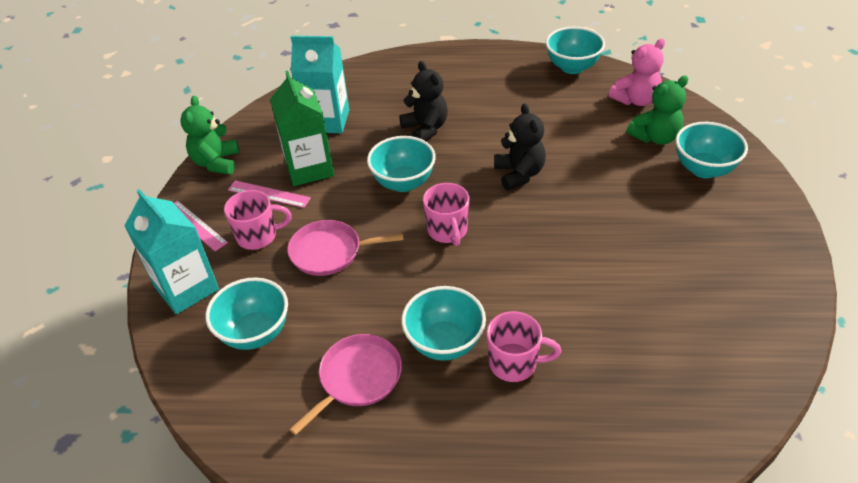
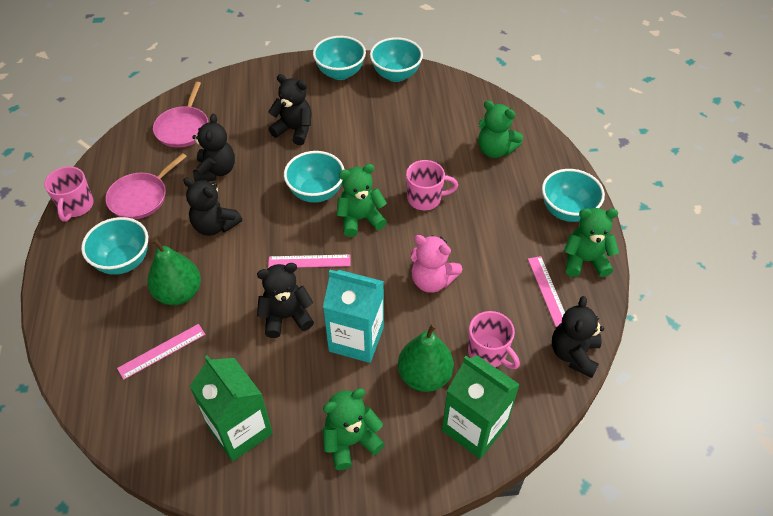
black teddy bear: 2 -> 5
green carton: 1 -> 2
green pear: 0 -> 2
green teddy bear: 2 -> 4
pink ruler: 2 -> 3
turquoise carton: 2 -> 1

